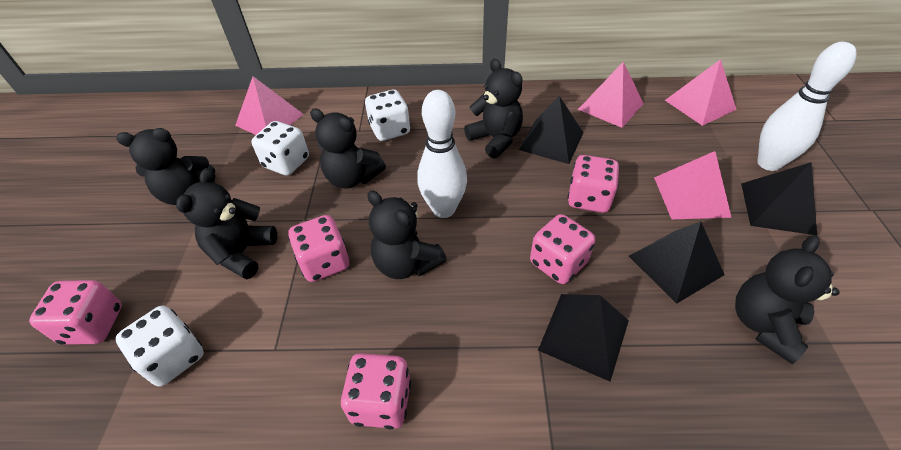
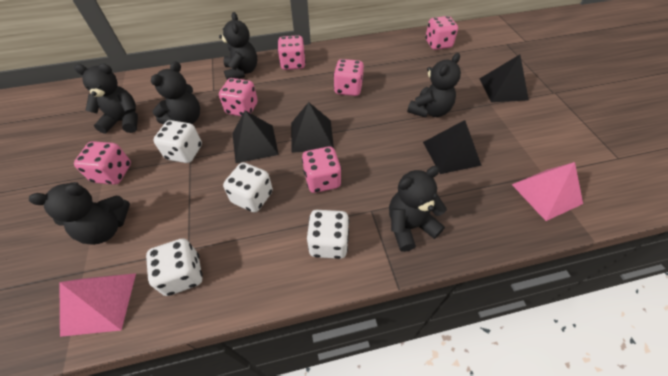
pink dice: 5 -> 6
pink pyramid: 4 -> 2
white bowling pin: 2 -> 0
white dice: 3 -> 4

